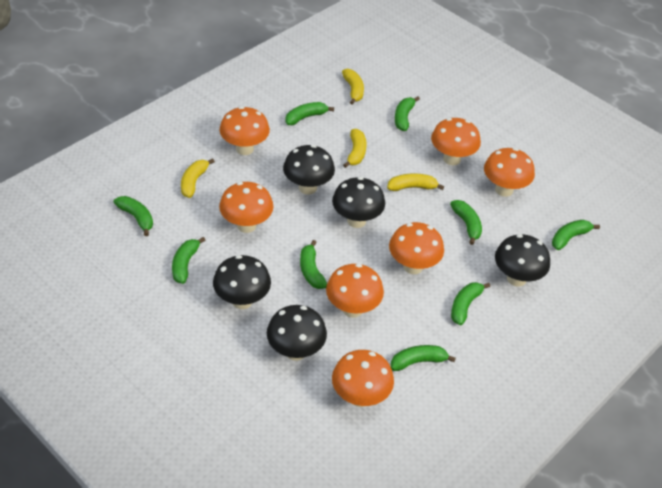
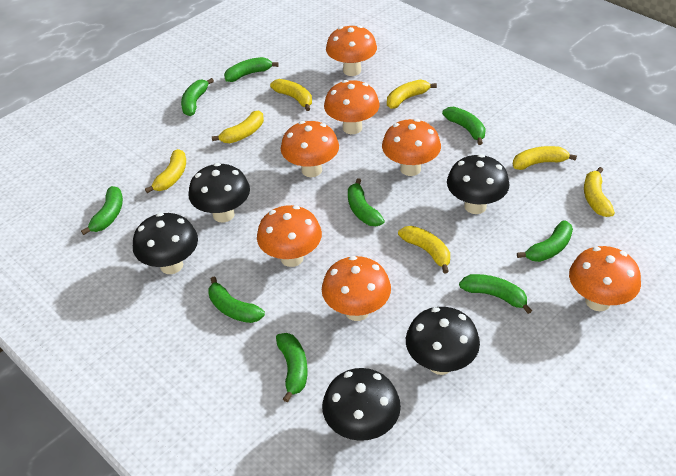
yellow banana: 4 -> 7

